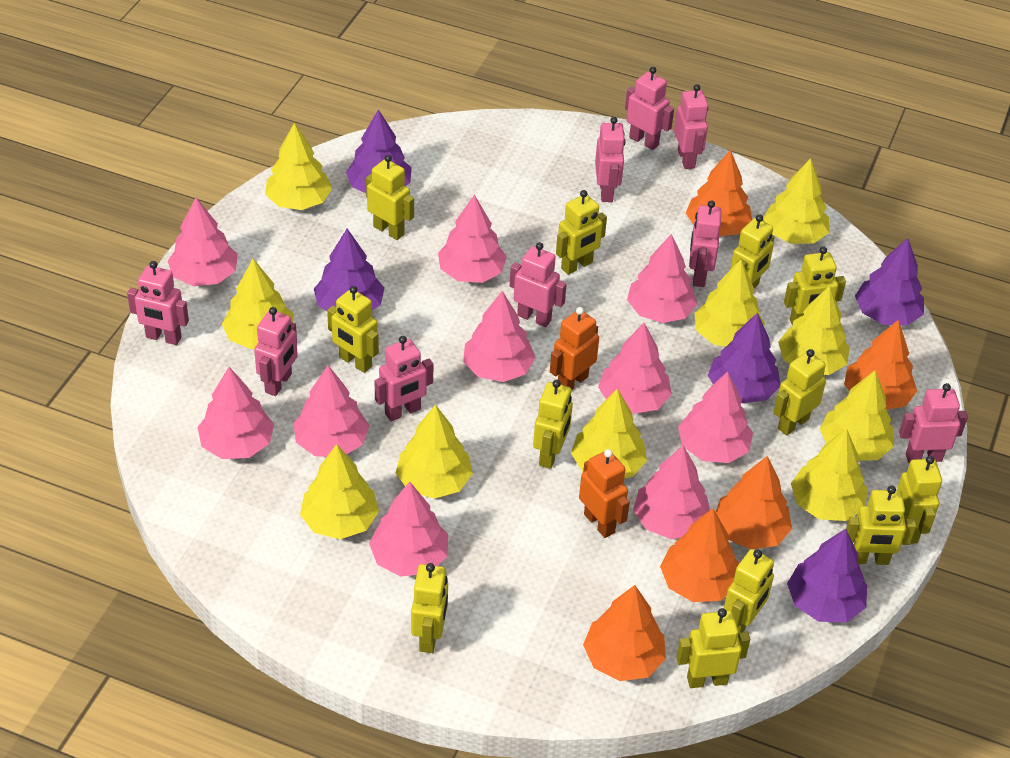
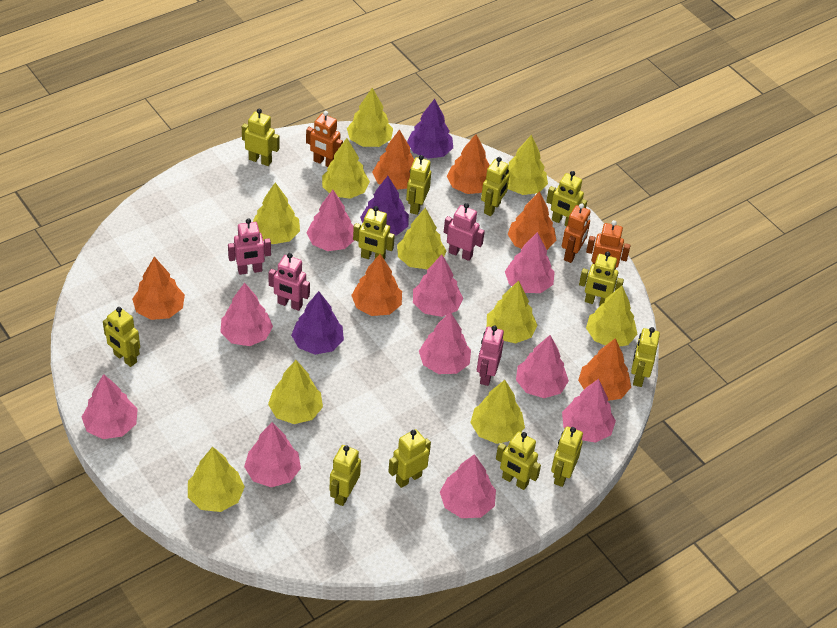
orange robot: 2 -> 3
orange tree: 5 -> 6
pink robot: 9 -> 4
purple tree: 5 -> 3

